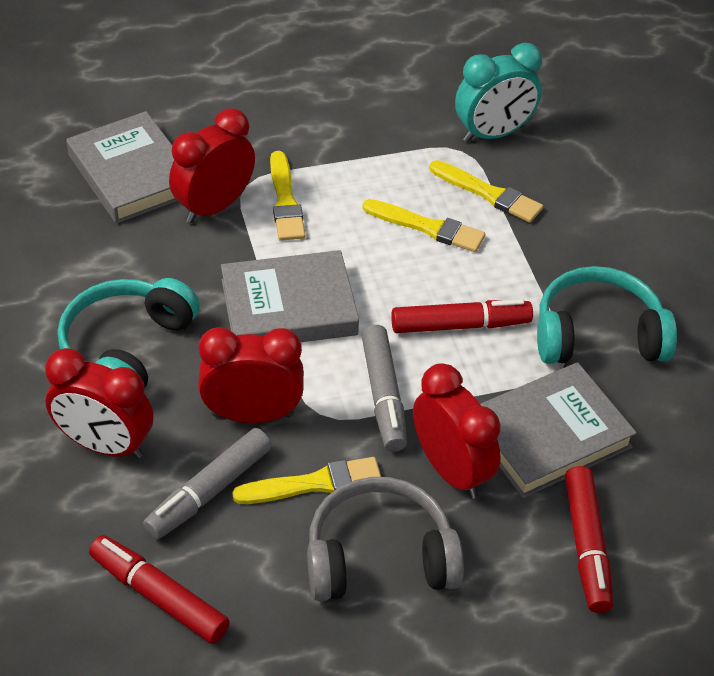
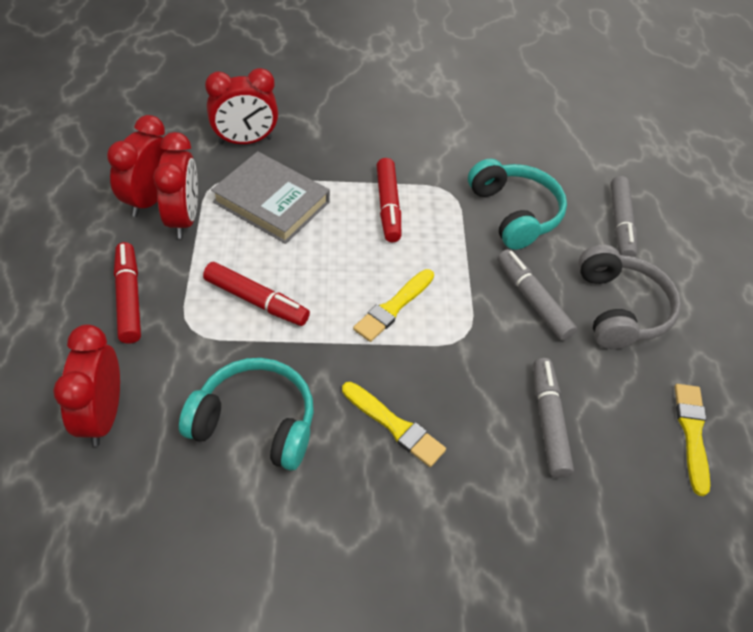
grey book: 3 -> 1
grey marker: 2 -> 3
turquoise clock: 1 -> 0
yellow brush: 4 -> 3

